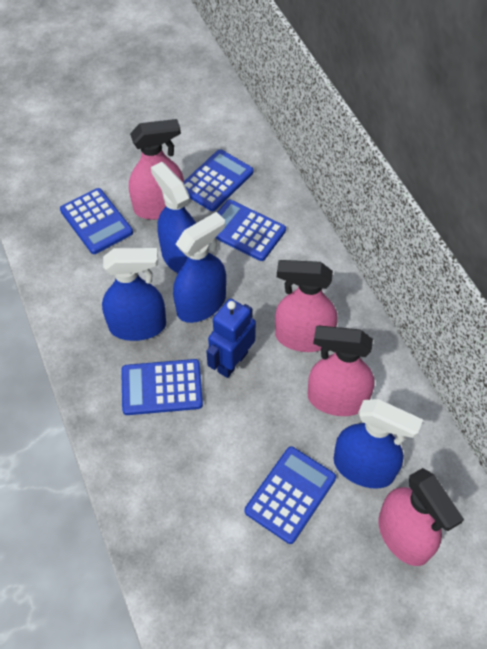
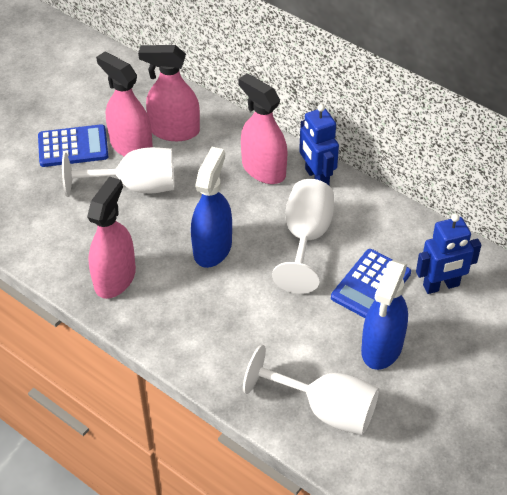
blue calculator: 5 -> 2
blue robot: 1 -> 2
blue spray bottle: 4 -> 2
white goblet: 0 -> 3

